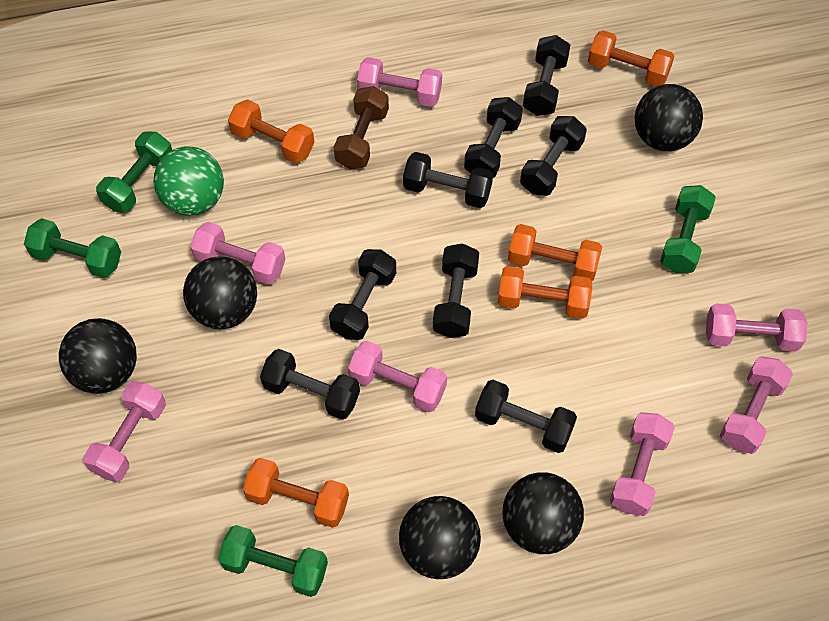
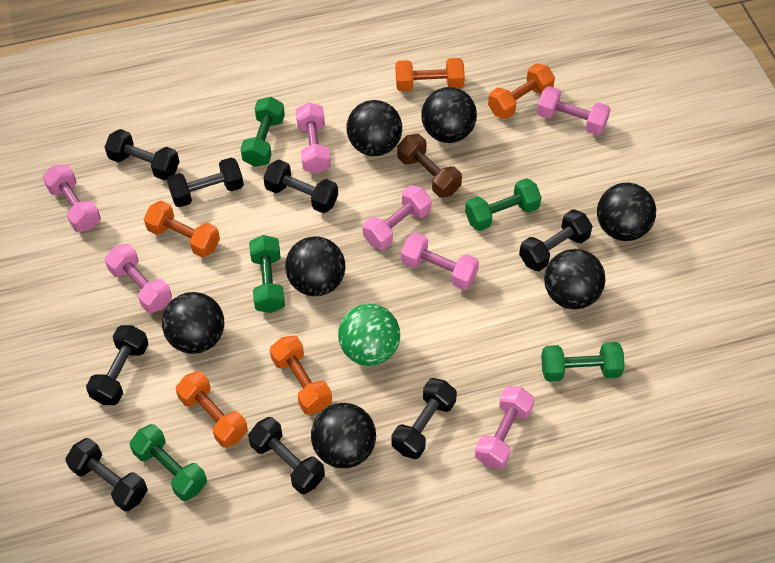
black ball: 5 -> 7
green dumbbell: 4 -> 5

